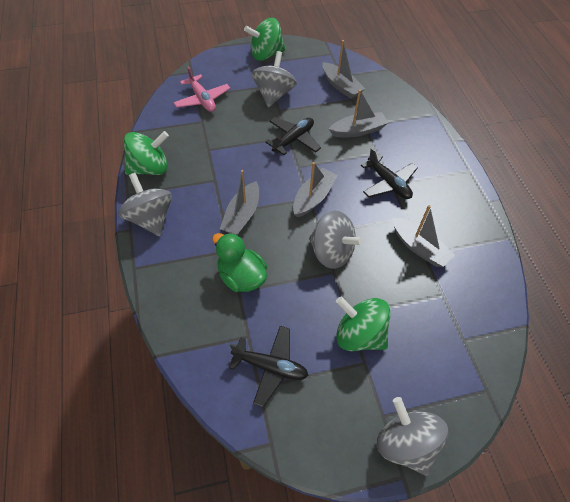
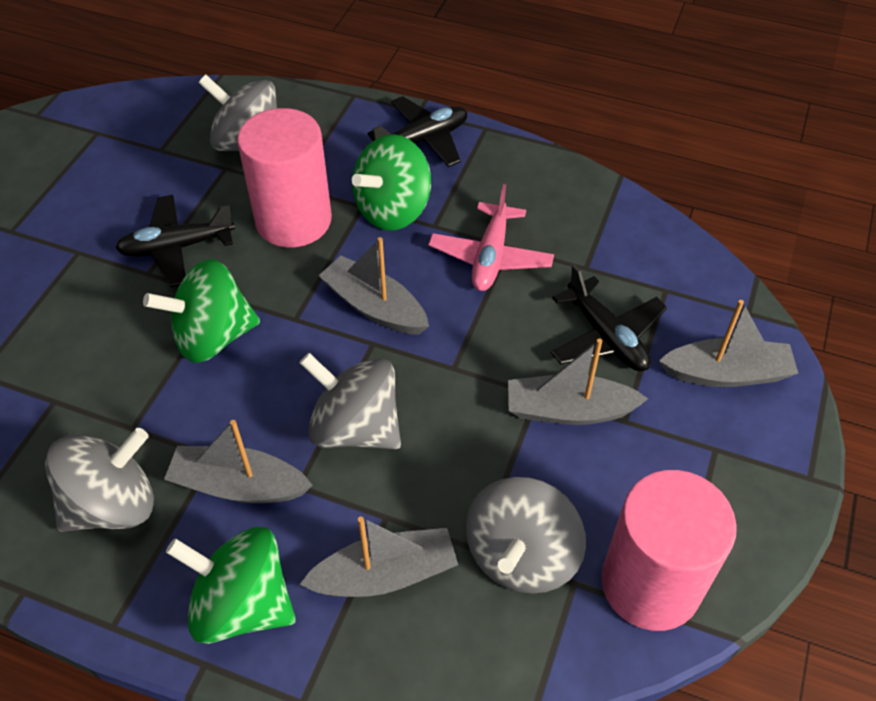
green duck: 1 -> 0
pink cylinder: 0 -> 2

